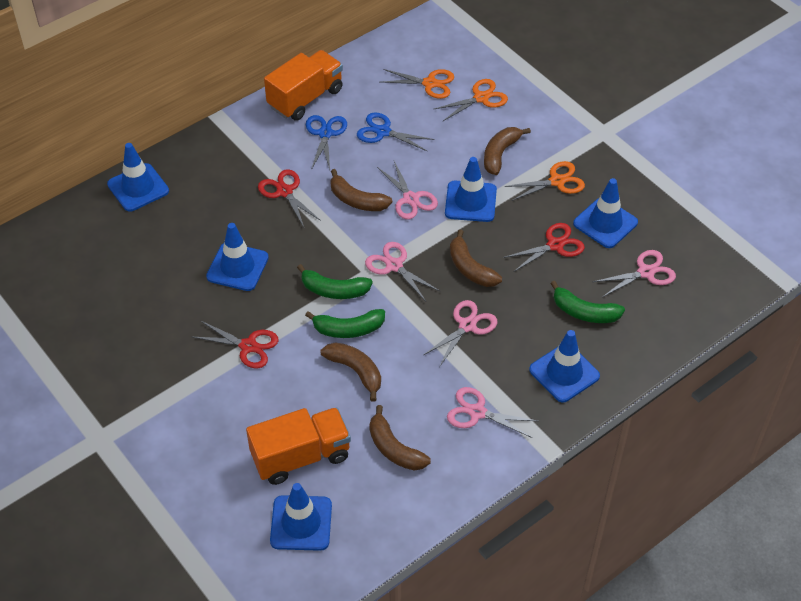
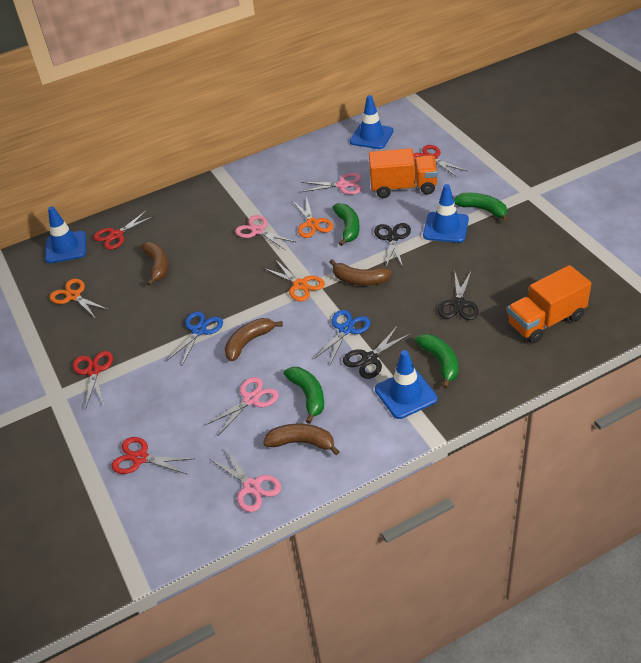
black scissors: 0 -> 3
blue traffic cone: 6 -> 4
brown banana: 5 -> 4
green banana: 3 -> 4
pink scissors: 5 -> 4
red scissors: 3 -> 4

